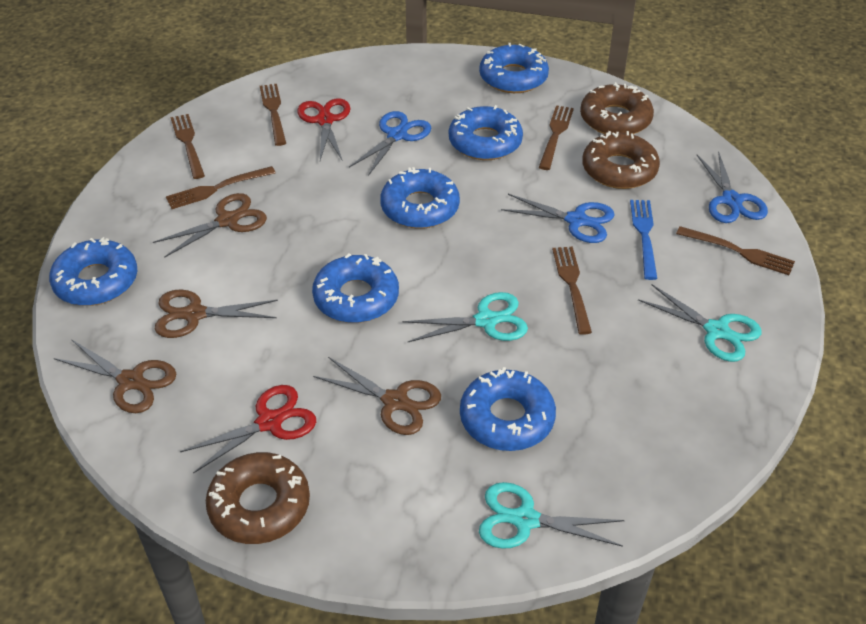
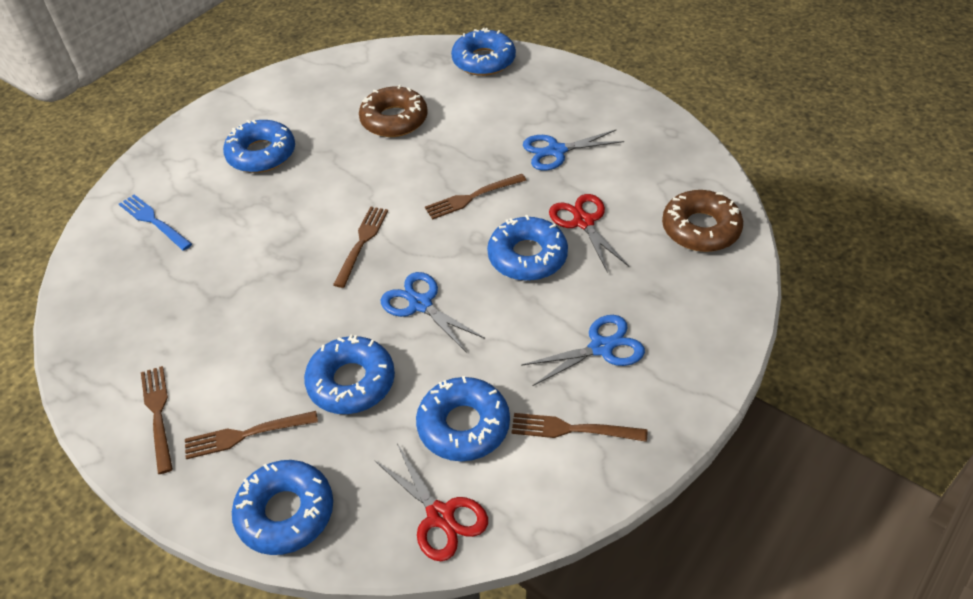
brown donut: 3 -> 2
brown fork: 6 -> 5
brown scissors: 4 -> 0
turquoise scissors: 3 -> 0

